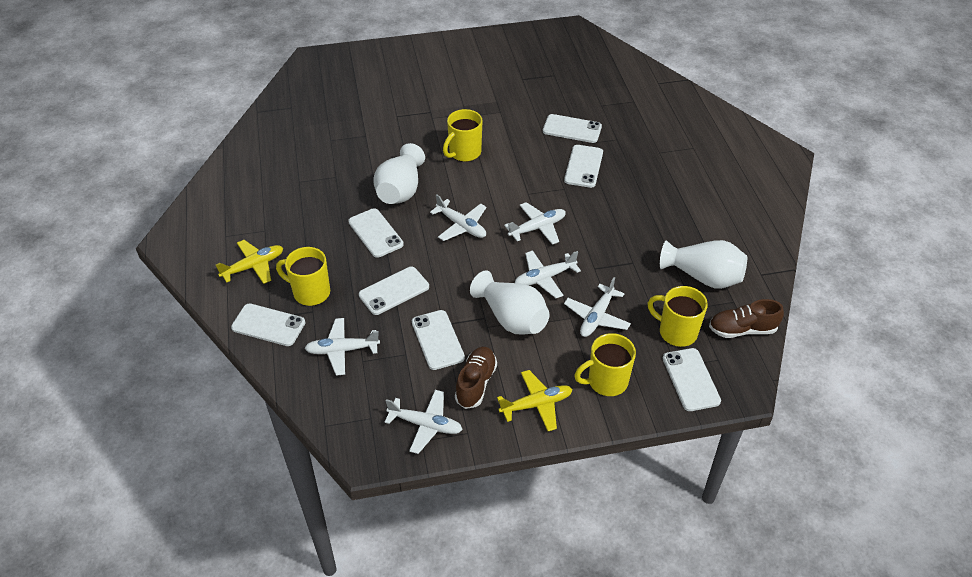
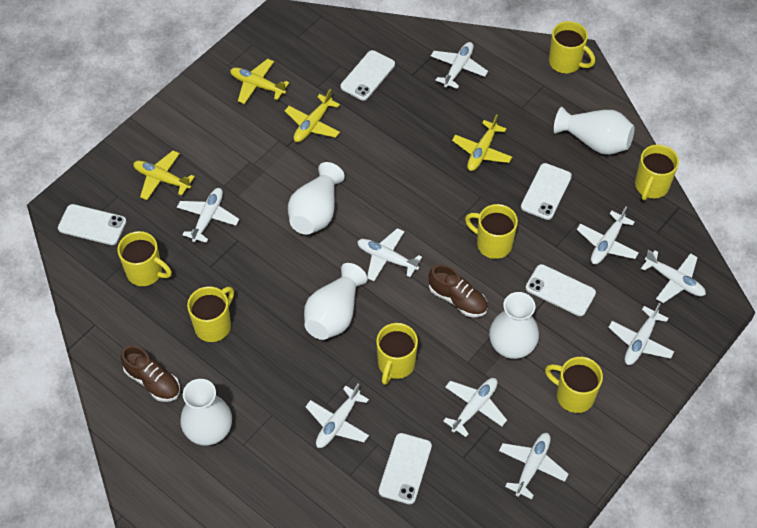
white phone: 7 -> 5
white plane: 6 -> 9
white vase: 3 -> 5
yellow mug: 4 -> 7
yellow plane: 2 -> 4

